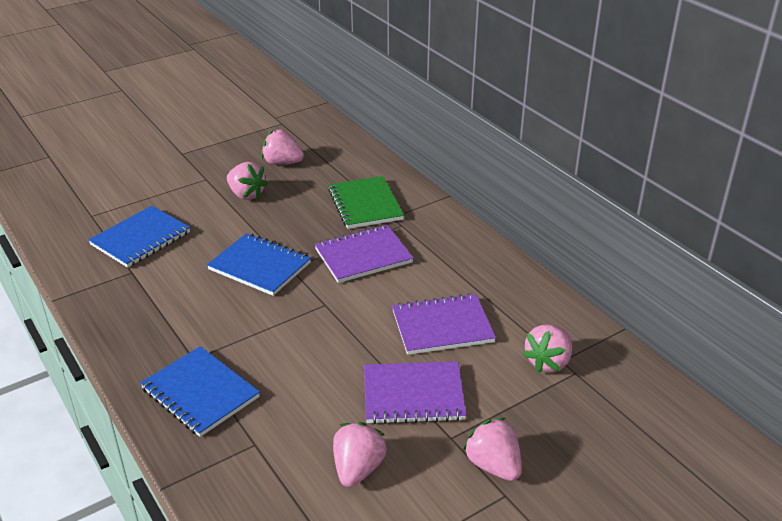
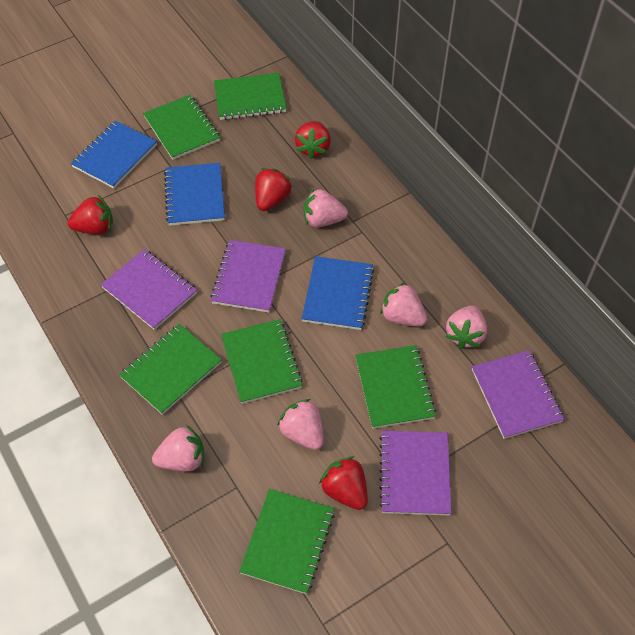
green notebook: 1 -> 6
purple notebook: 3 -> 4
red strawberry: 0 -> 4

